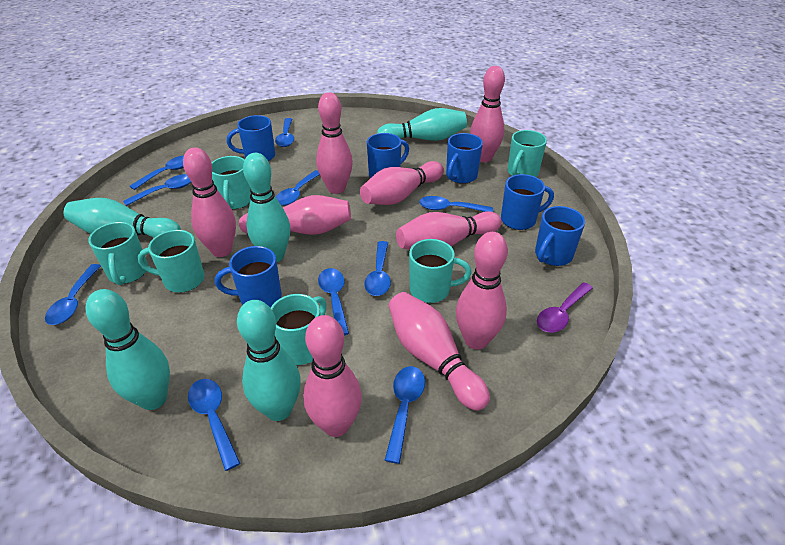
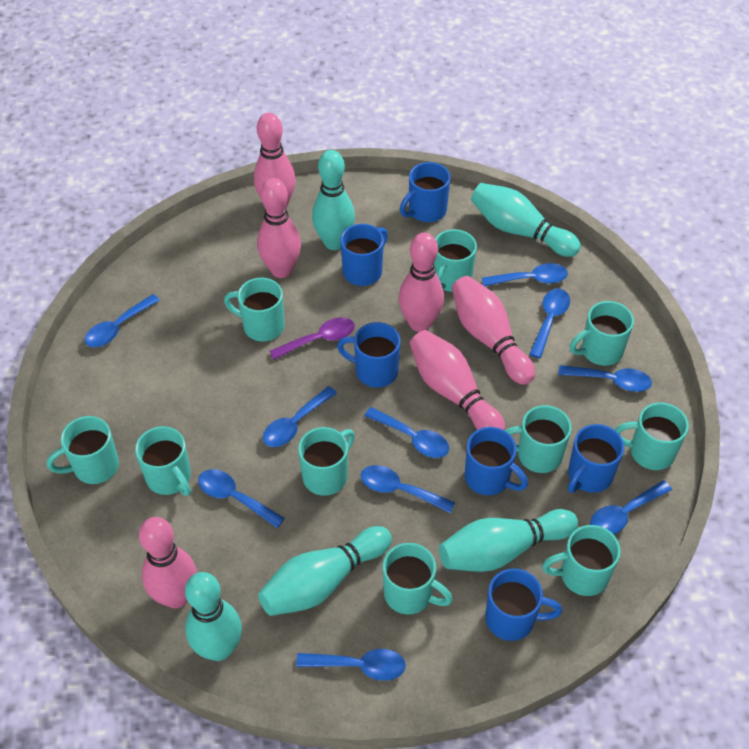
pink bowling pin: 9 -> 6
turquoise mug: 6 -> 10

